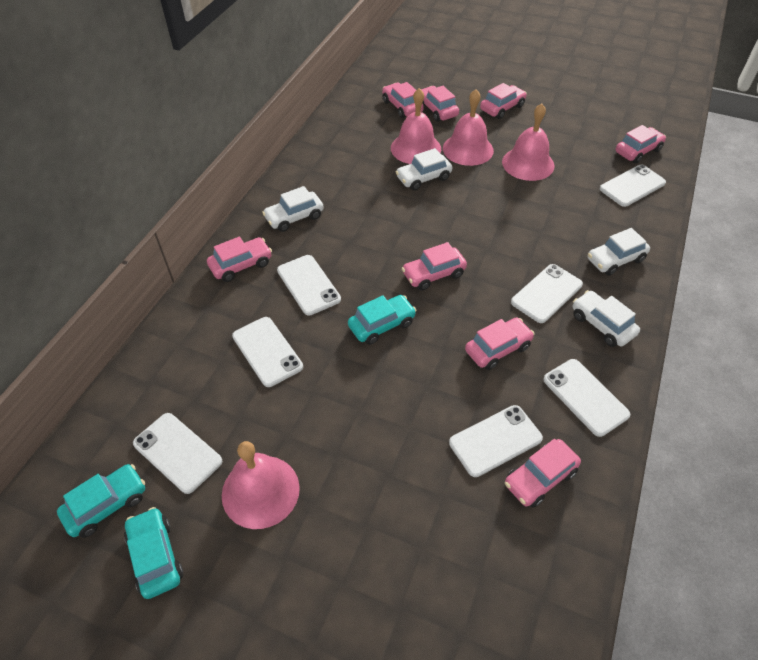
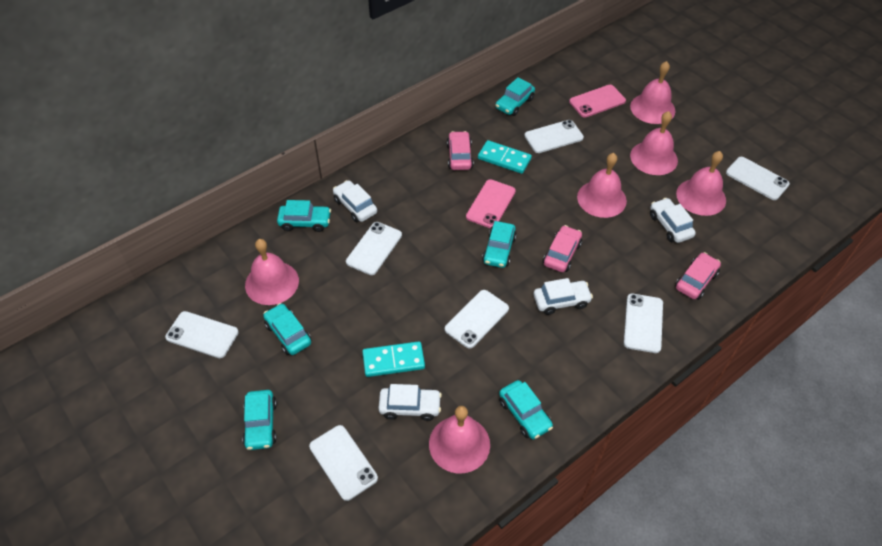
pink bell: 4 -> 6
pink car: 8 -> 3
pink phone: 0 -> 2
turquoise car: 3 -> 6
turquoise domino: 0 -> 2

